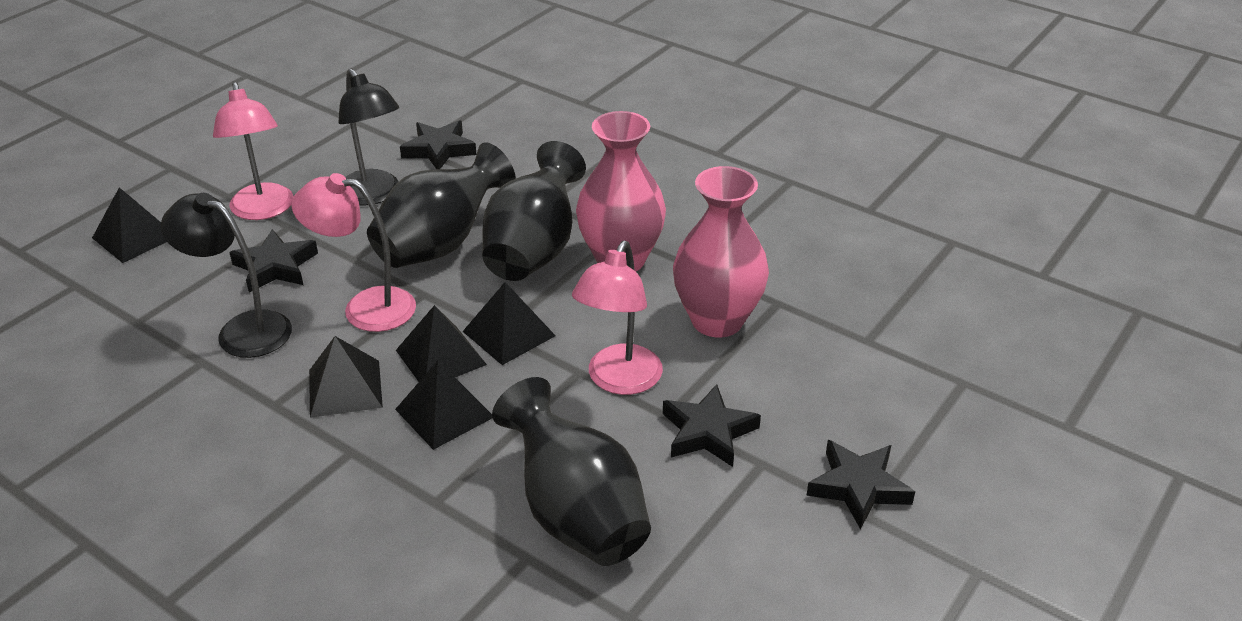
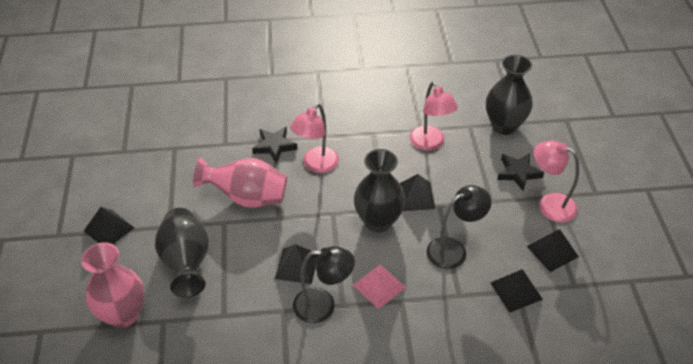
black star: 4 -> 2
pink pyramid: 0 -> 1

